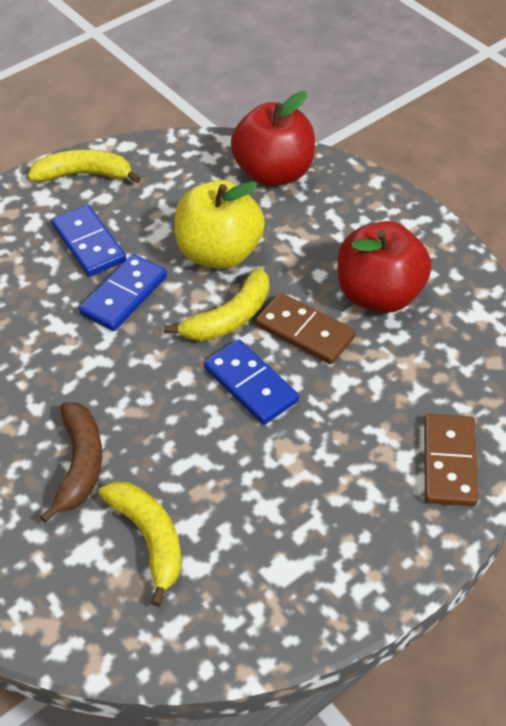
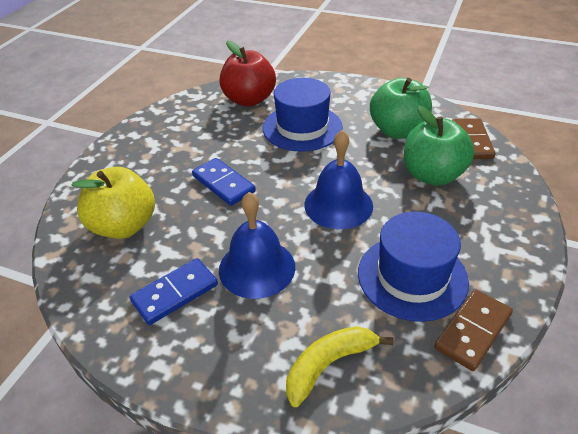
blue bell: 0 -> 2
blue domino: 3 -> 2
blue hat: 0 -> 2
brown banana: 1 -> 0
green apple: 0 -> 2
red apple: 2 -> 1
yellow banana: 3 -> 1

